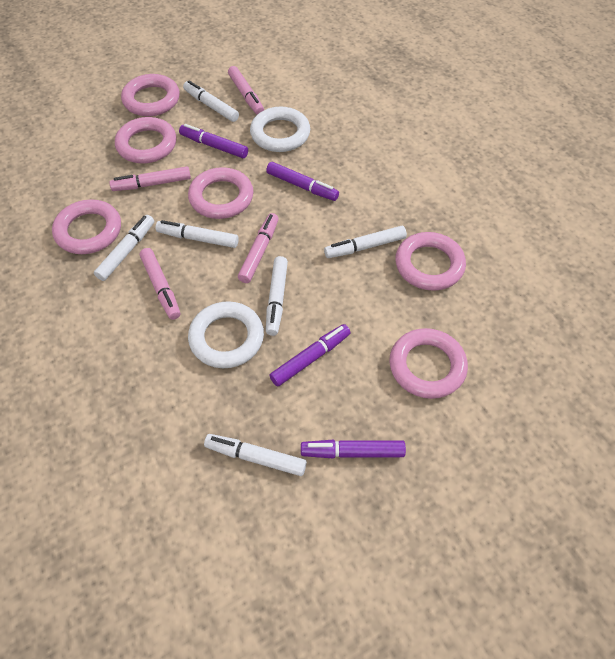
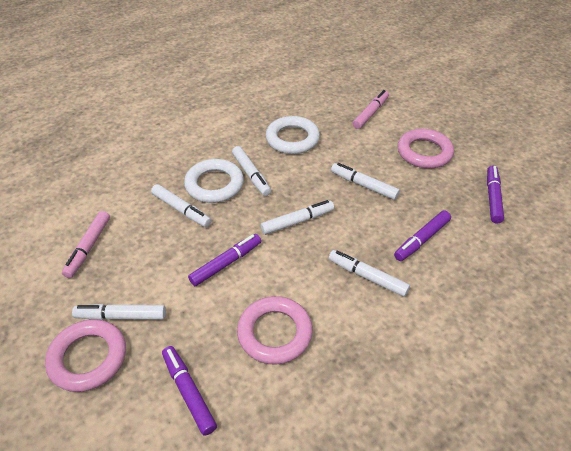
pink marker: 4 -> 2
pink ring: 6 -> 3

